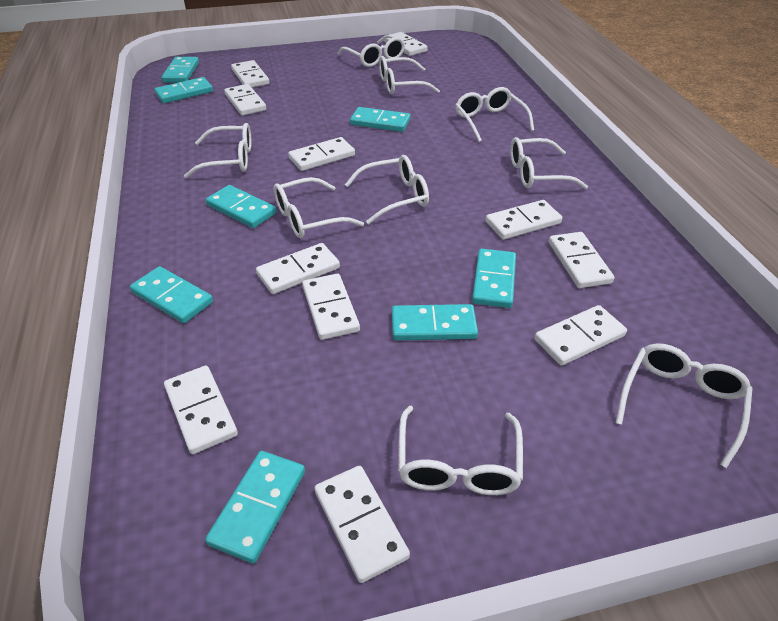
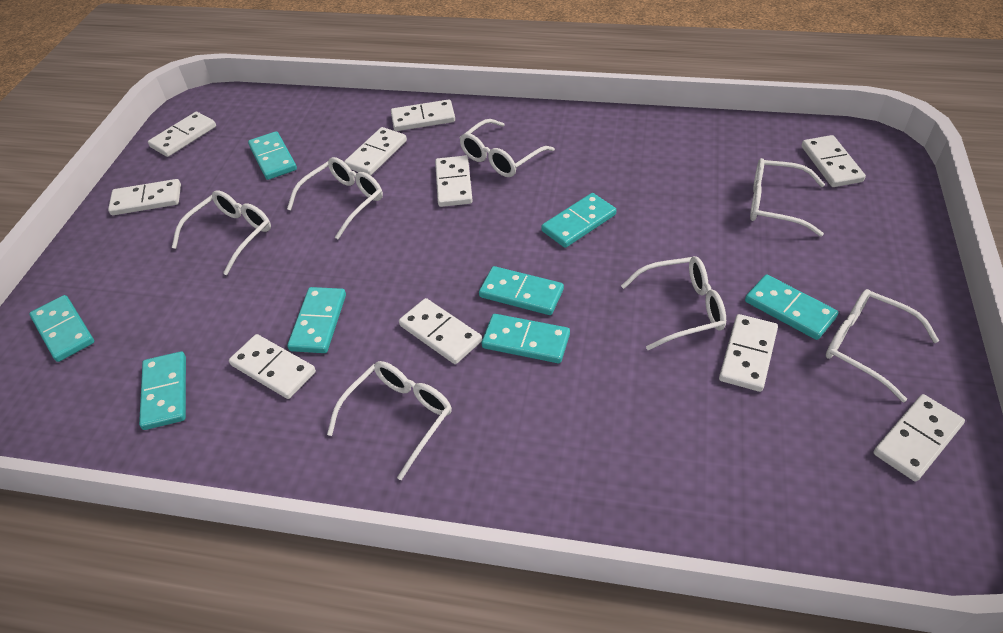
white domino: 11 -> 10
white glasses: 9 -> 7

